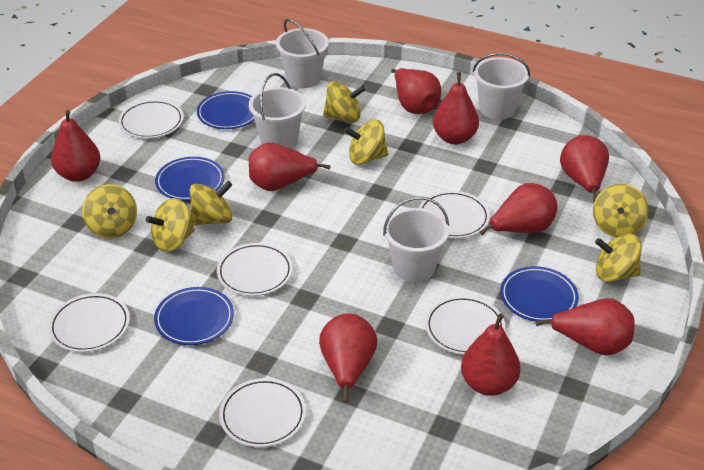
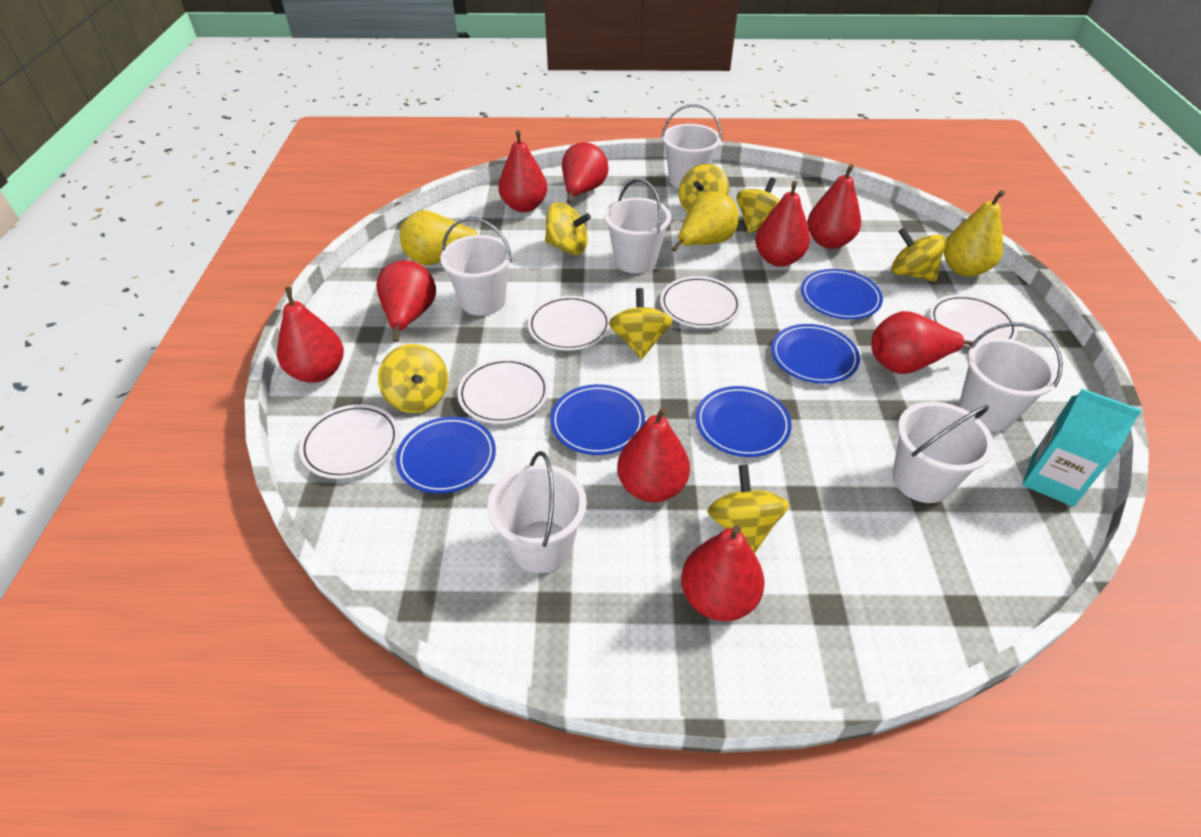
blue plate: 4 -> 5
turquoise carton: 0 -> 1
white bucket: 4 -> 6
white plate: 6 -> 5
yellow pear: 0 -> 3

